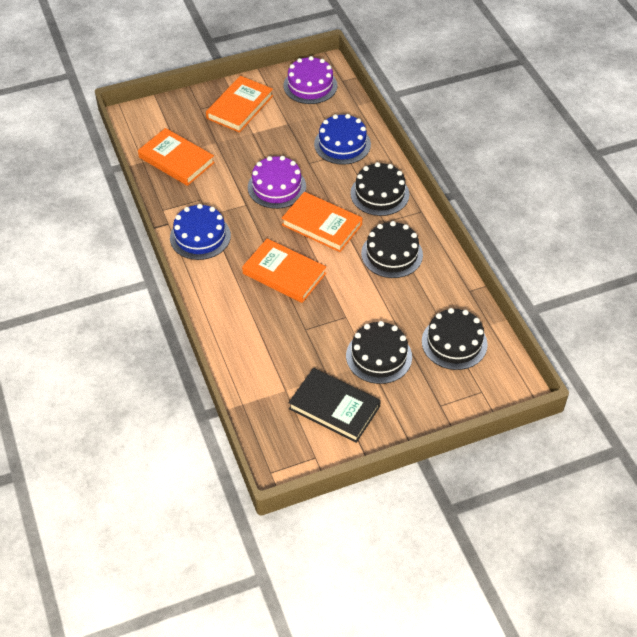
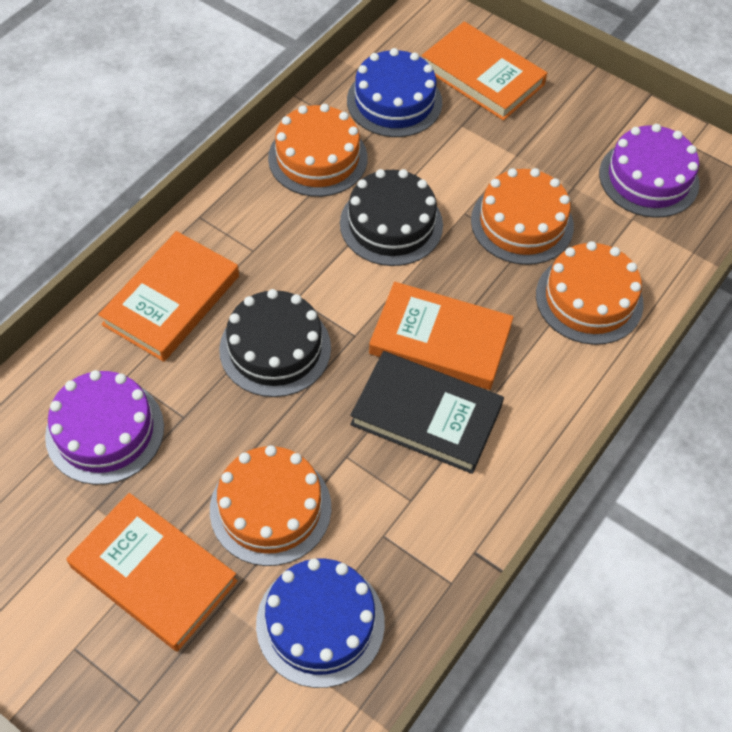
black cake: 4 -> 2
orange cake: 0 -> 4

